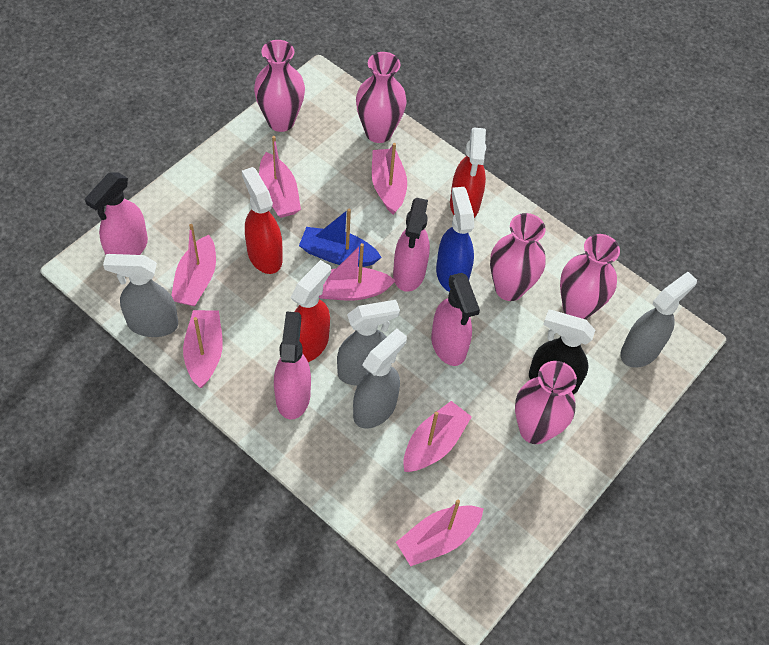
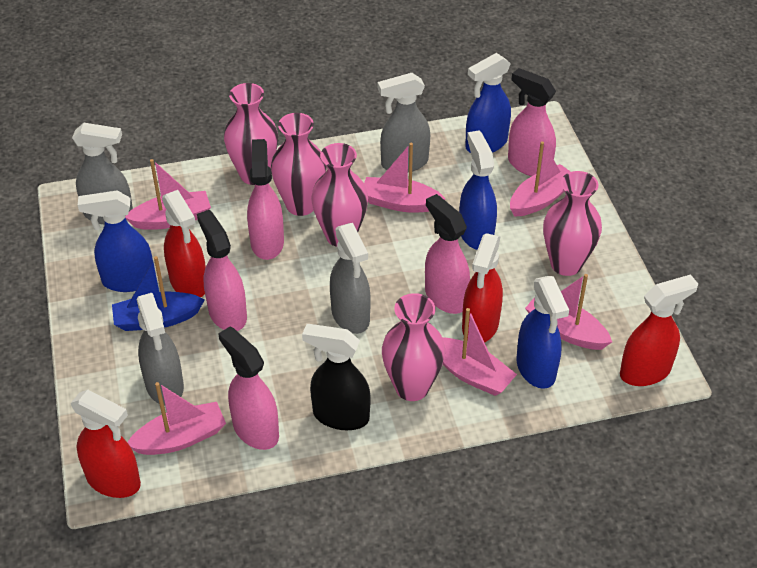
blue spray bottle: 1 -> 4
pink boat: 7 -> 6
pink spray bottle: 4 -> 5
red spray bottle: 3 -> 4

